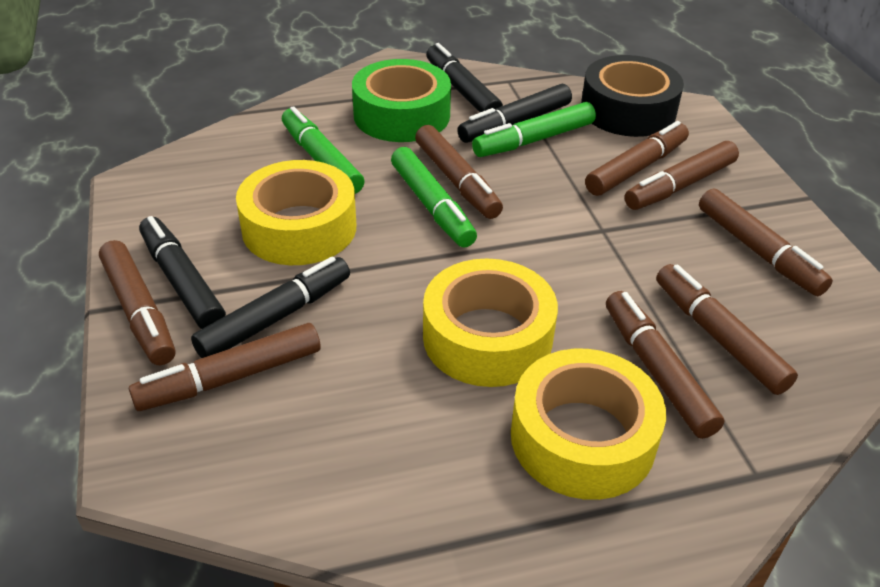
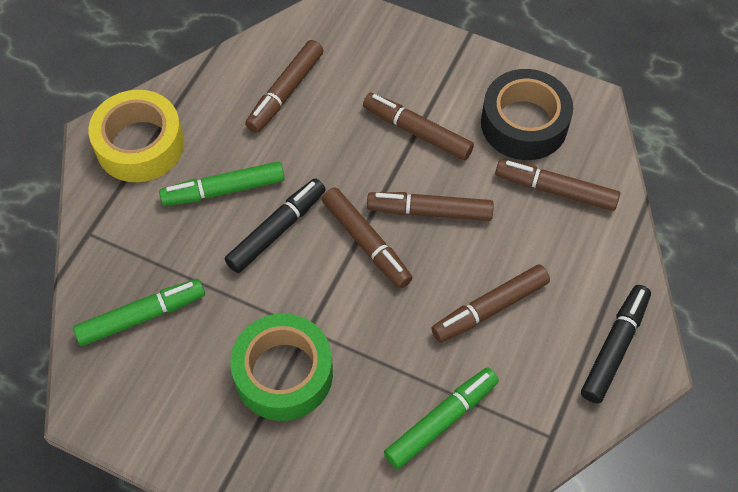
black marker: 4 -> 2
brown marker: 8 -> 6
yellow tape: 3 -> 1

